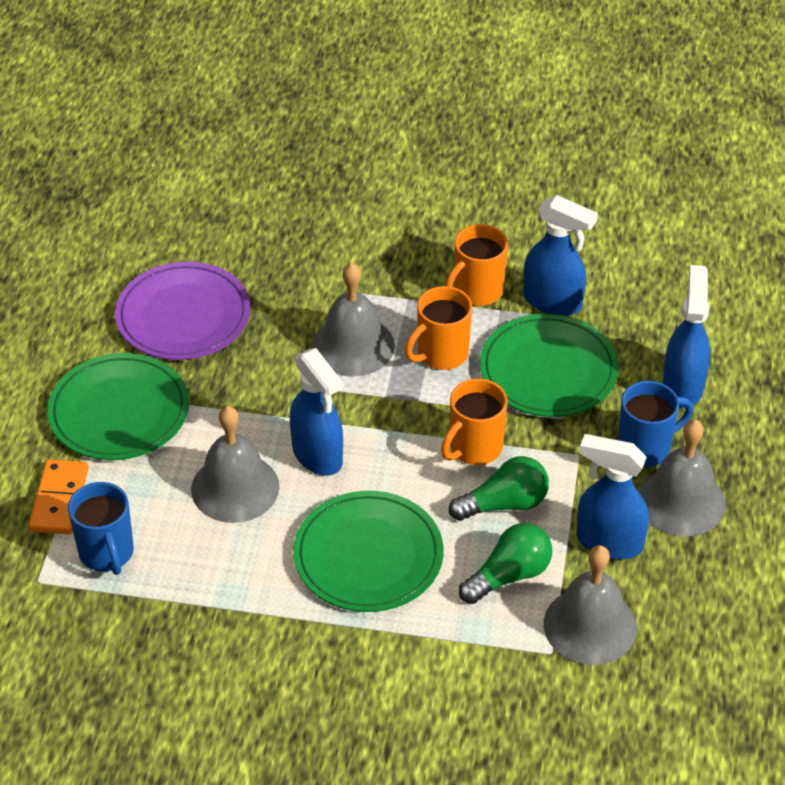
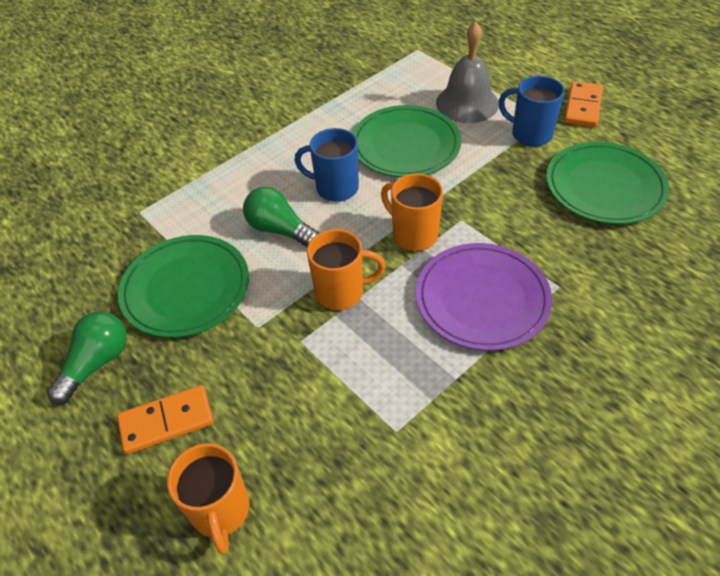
blue spray bottle: 4 -> 0
grey bell: 4 -> 1
orange domino: 1 -> 2

